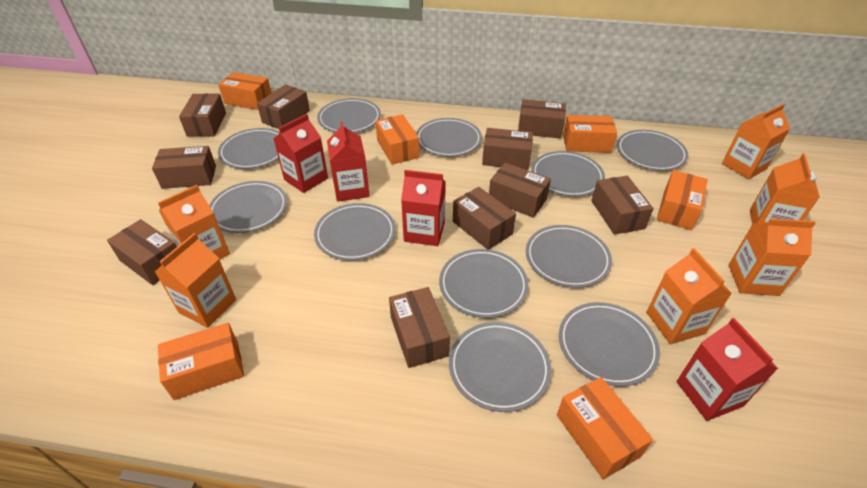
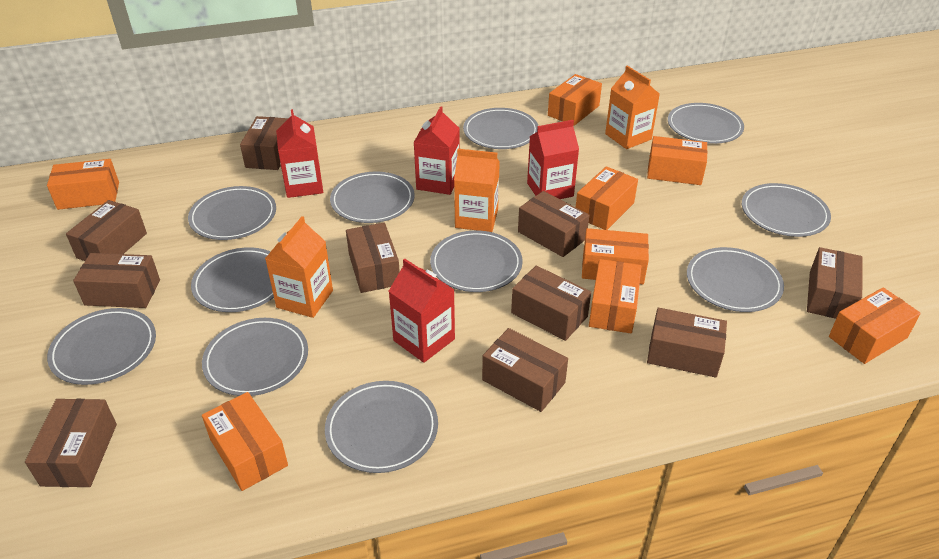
orange box: 6 -> 8
orange carton: 6 -> 3

